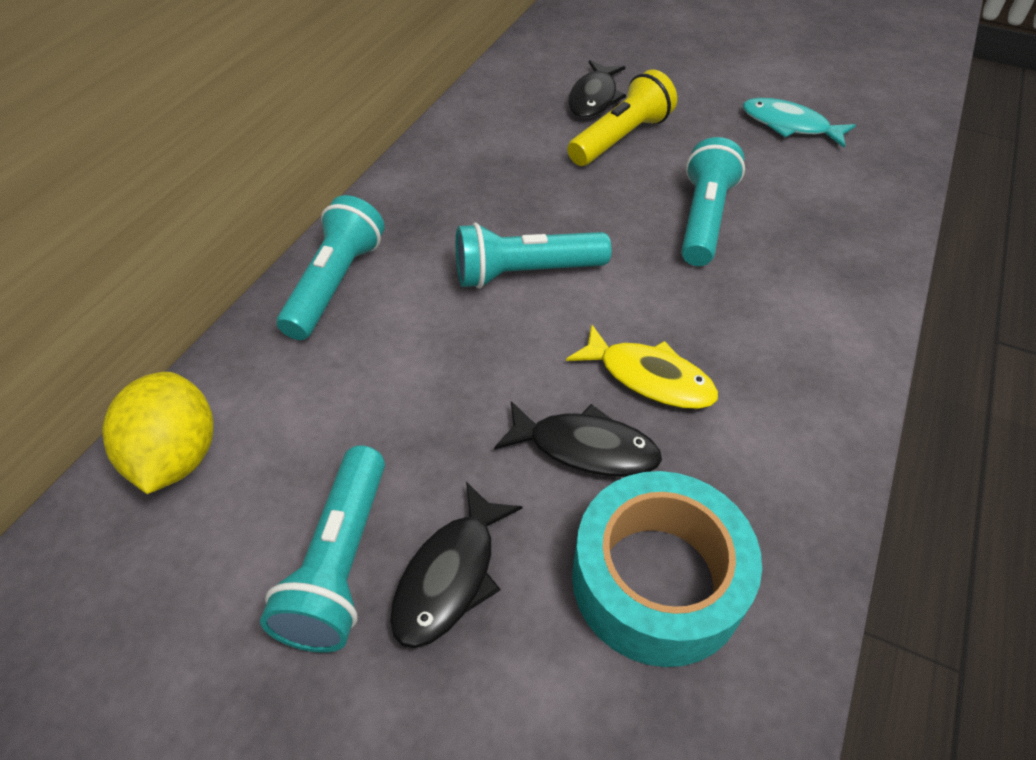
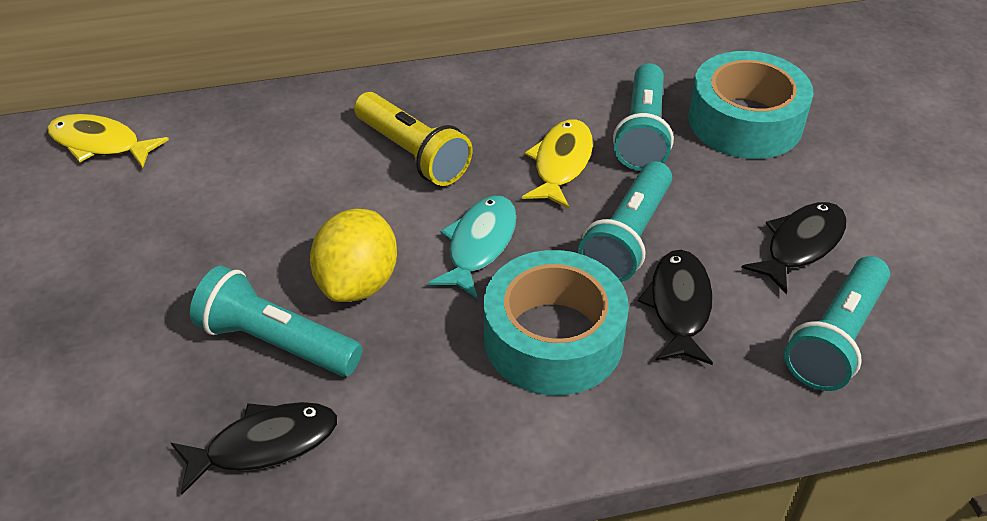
turquoise tape: 1 -> 2
yellow fish: 1 -> 2

